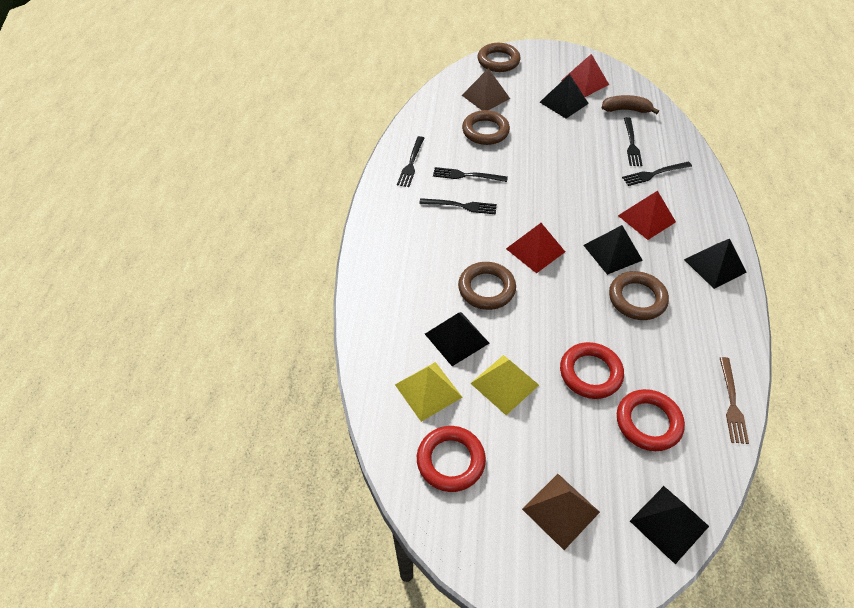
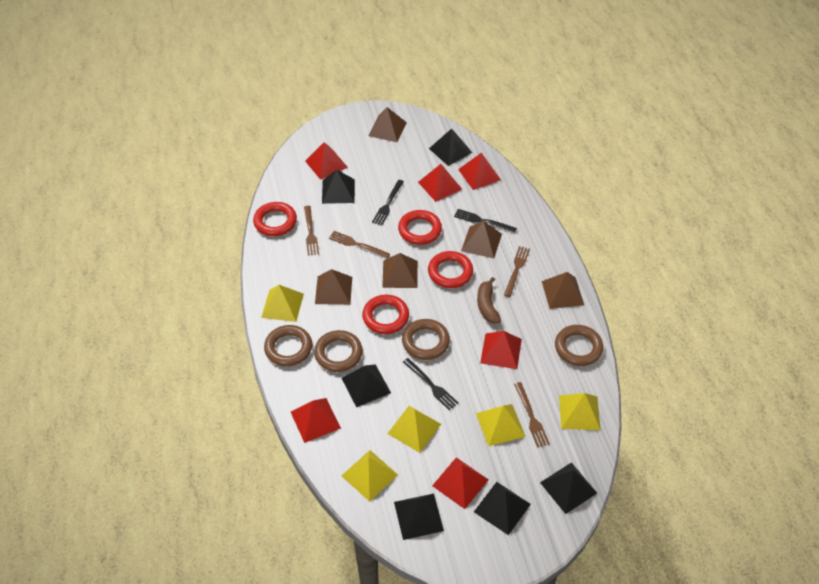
black fork: 5 -> 3
black pyramid: 5 -> 6
brown fork: 1 -> 4
brown pyramid: 2 -> 5
red pyramid: 3 -> 6
red ring: 3 -> 4
yellow pyramid: 2 -> 5

